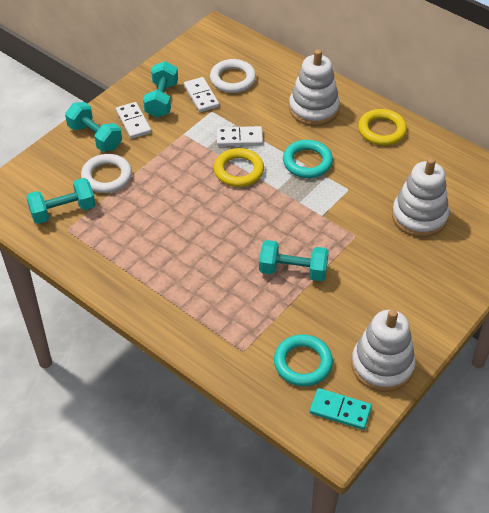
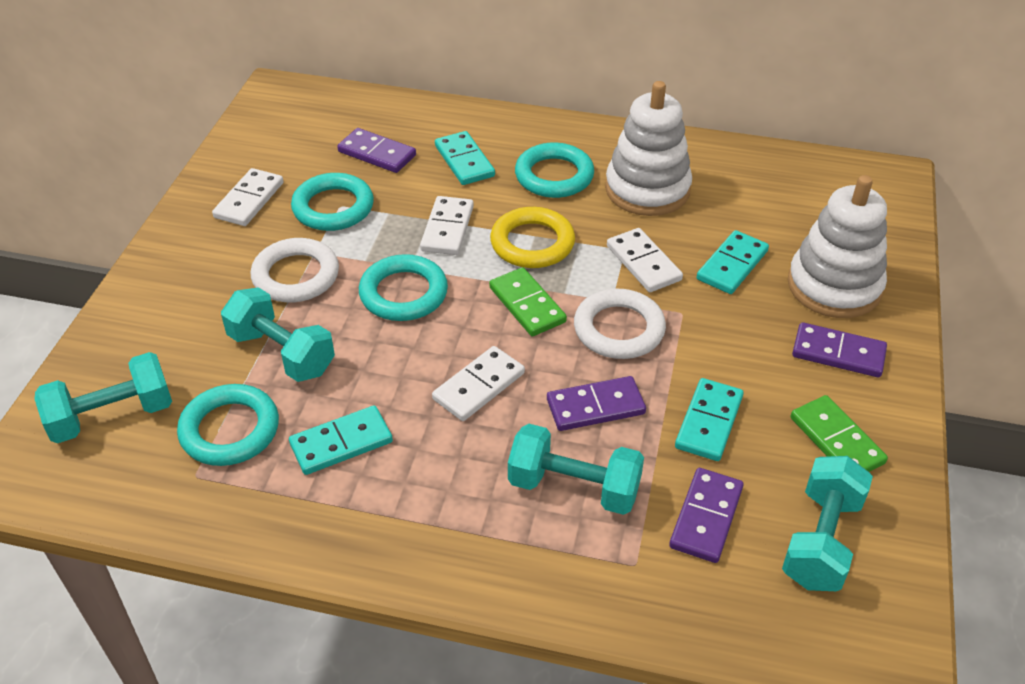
green domino: 0 -> 2
purple domino: 0 -> 4
turquoise domino: 1 -> 4
turquoise ring: 2 -> 4
white domino: 3 -> 4
white stacking toy: 3 -> 2
yellow ring: 2 -> 1

